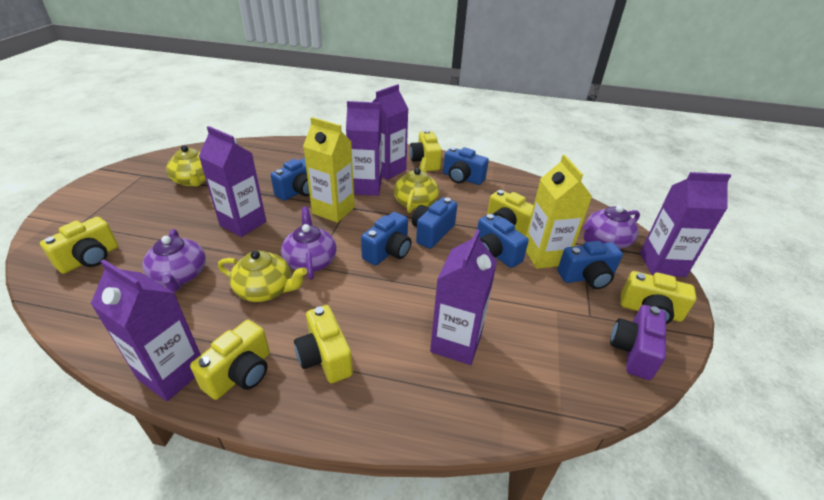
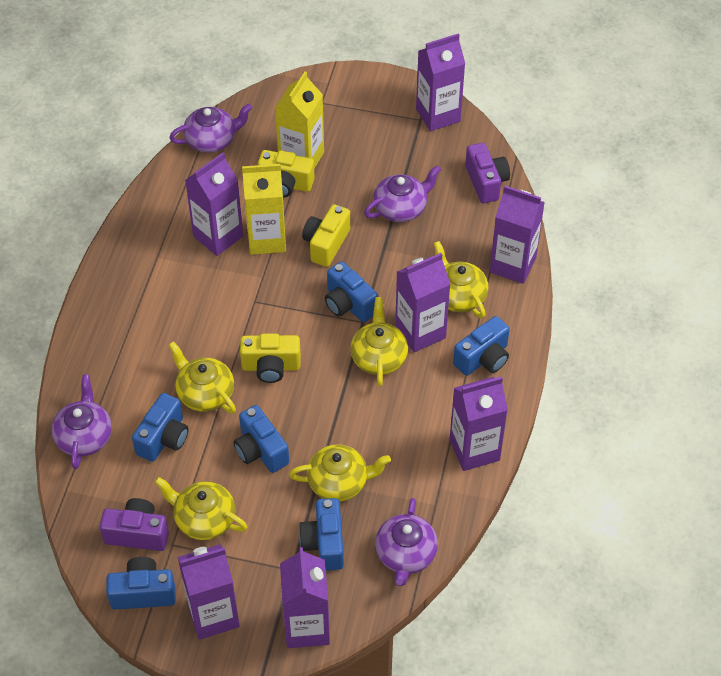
purple camera: 1 -> 2
purple carton: 6 -> 7
purple teapot: 3 -> 4
yellow camera: 6 -> 3
yellow teapot: 3 -> 5

